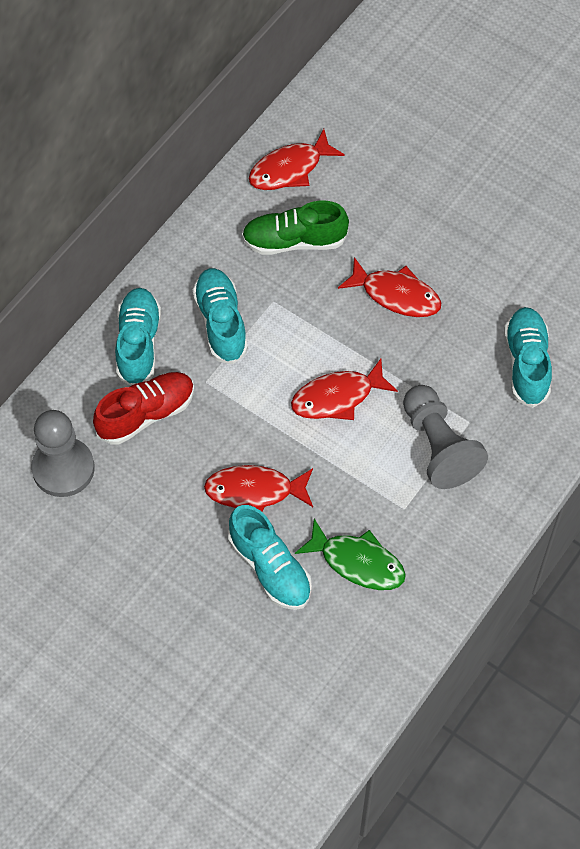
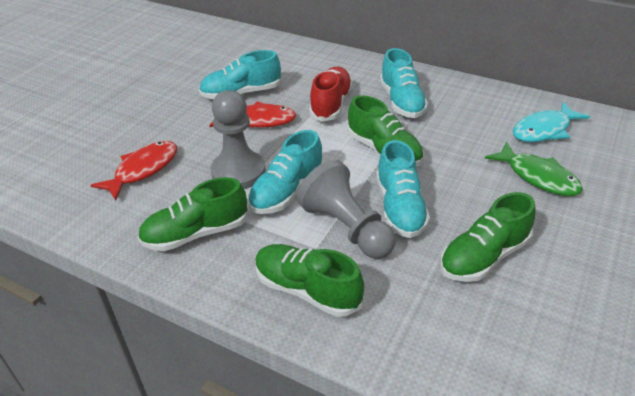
green shoe: 1 -> 4
red fish: 4 -> 2
turquoise fish: 0 -> 1

